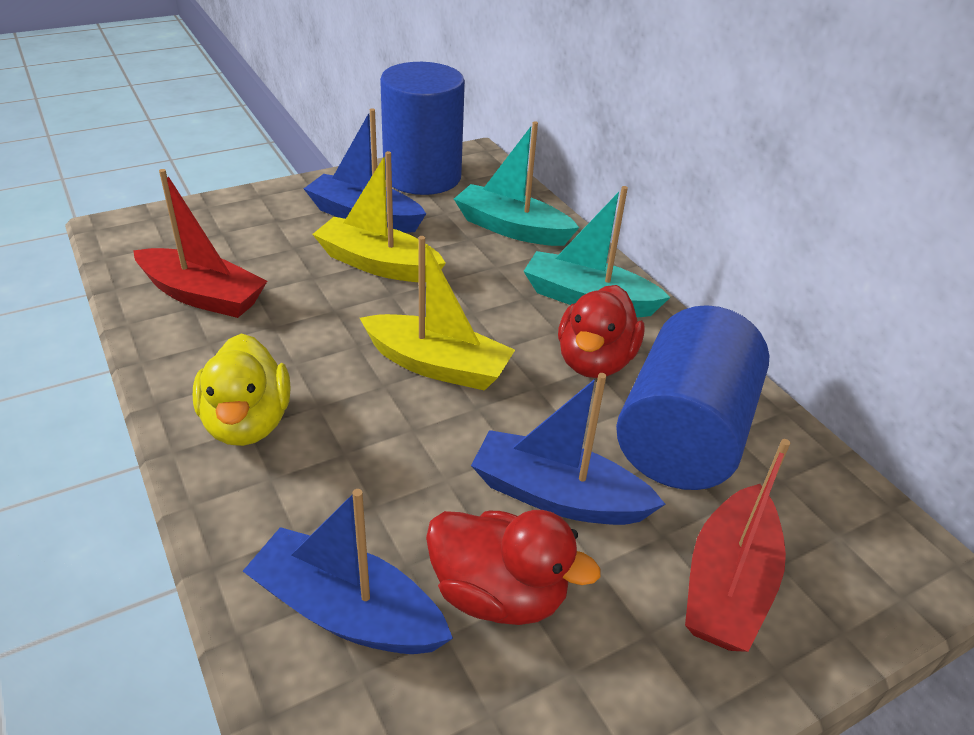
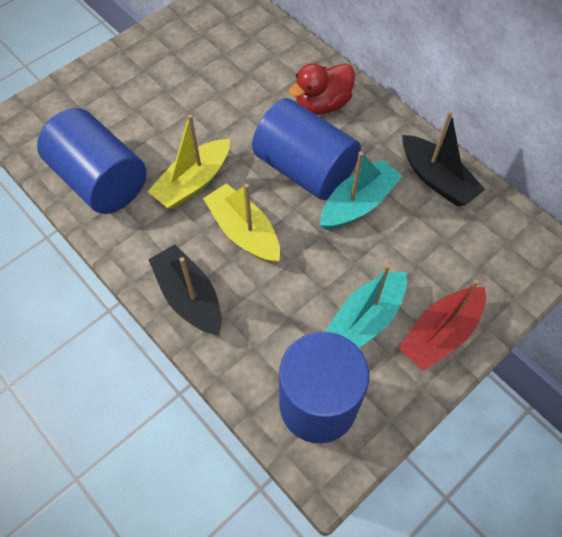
black boat: 0 -> 2
blue boat: 3 -> 0
blue cylinder: 2 -> 3
red boat: 2 -> 1
red duck: 2 -> 1
yellow duck: 1 -> 0

